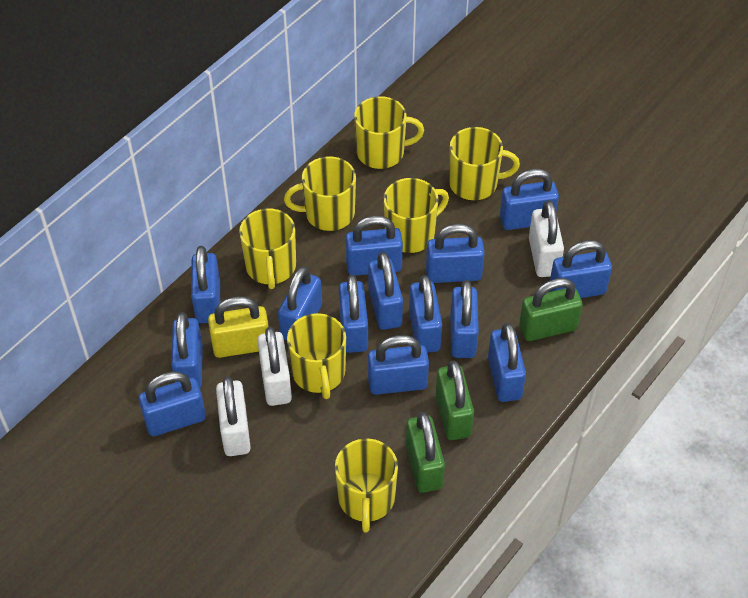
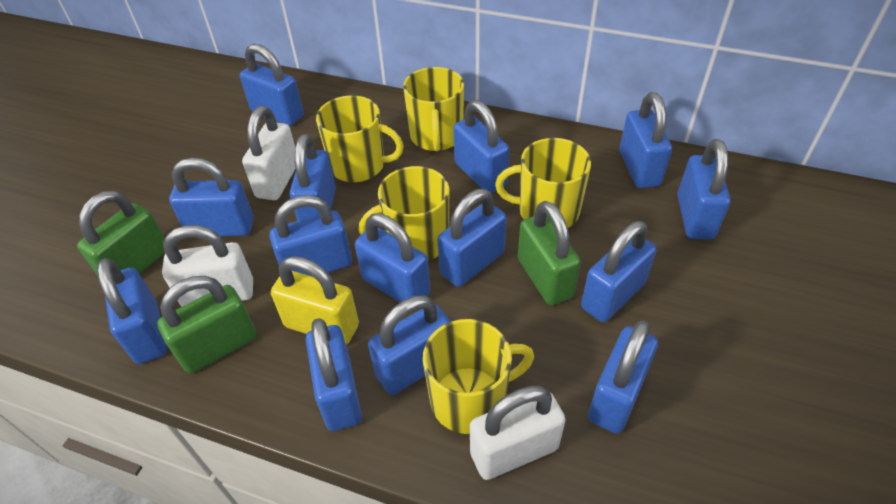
yellow mug: 7 -> 5

